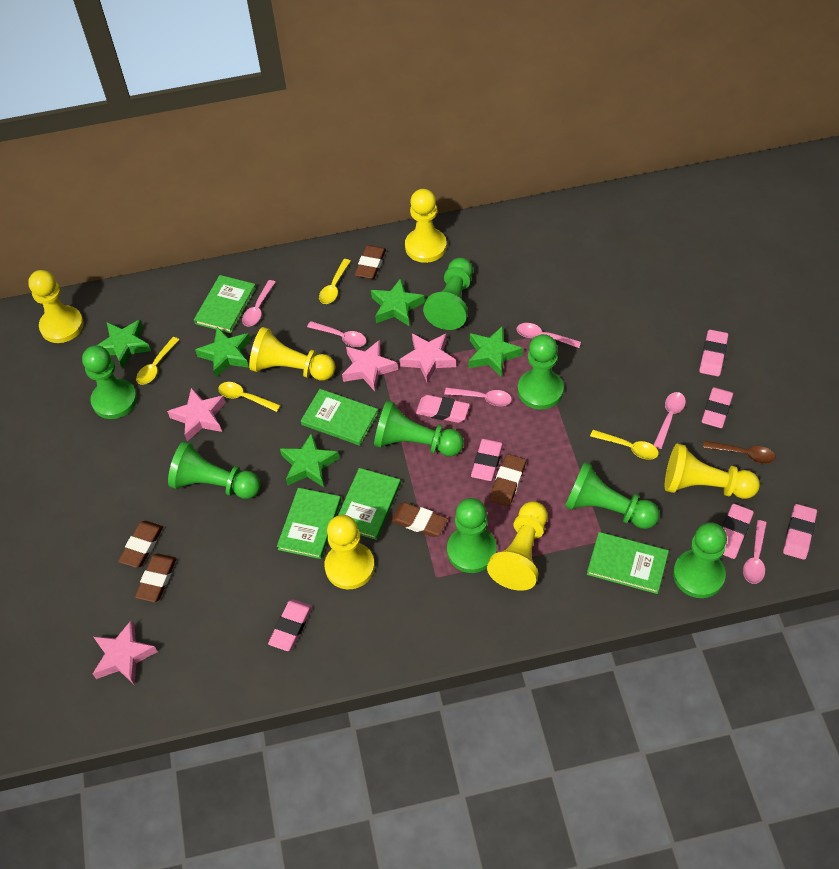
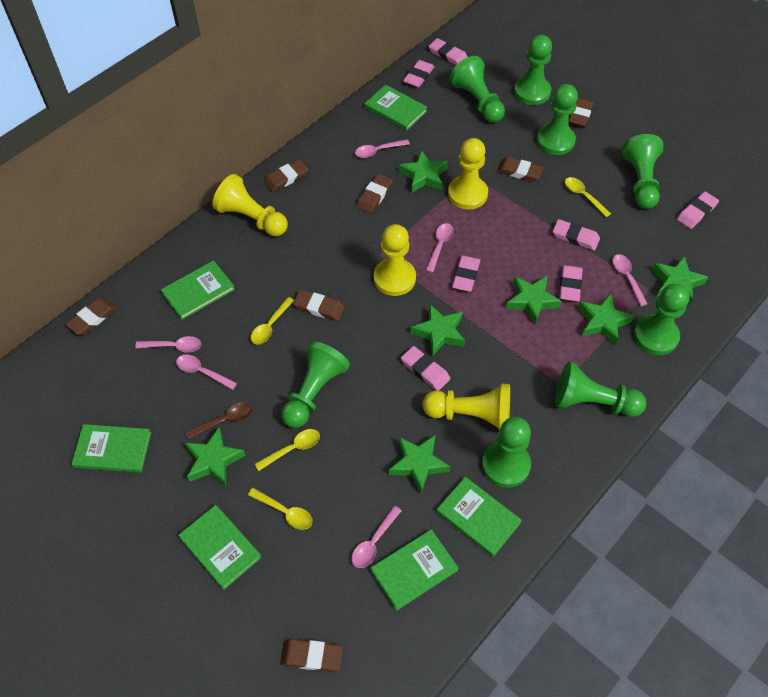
brown eraser: 5 -> 7
green book: 5 -> 6
green star: 5 -> 7
pink star: 4 -> 0
yellow pawn: 6 -> 4

